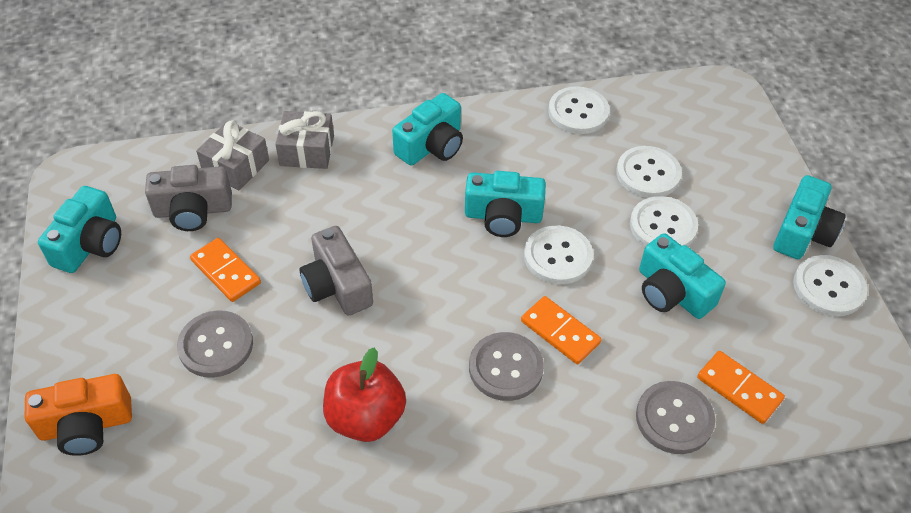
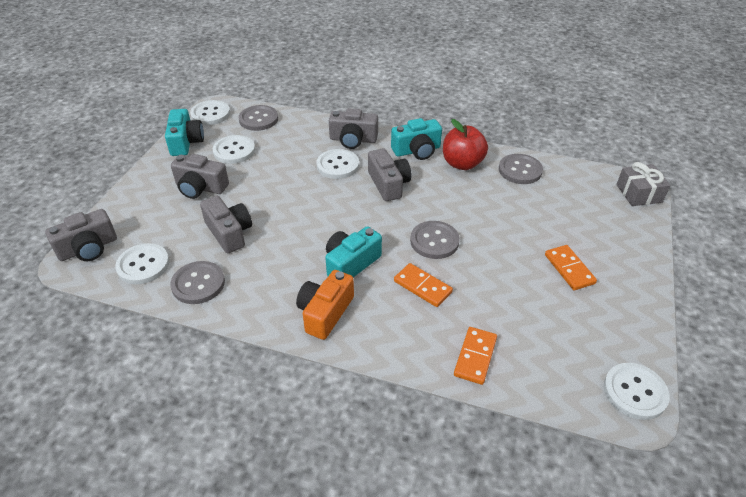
grey button: 3 -> 4
grey camera: 2 -> 5
grey gift: 2 -> 1
turquoise camera: 5 -> 3

